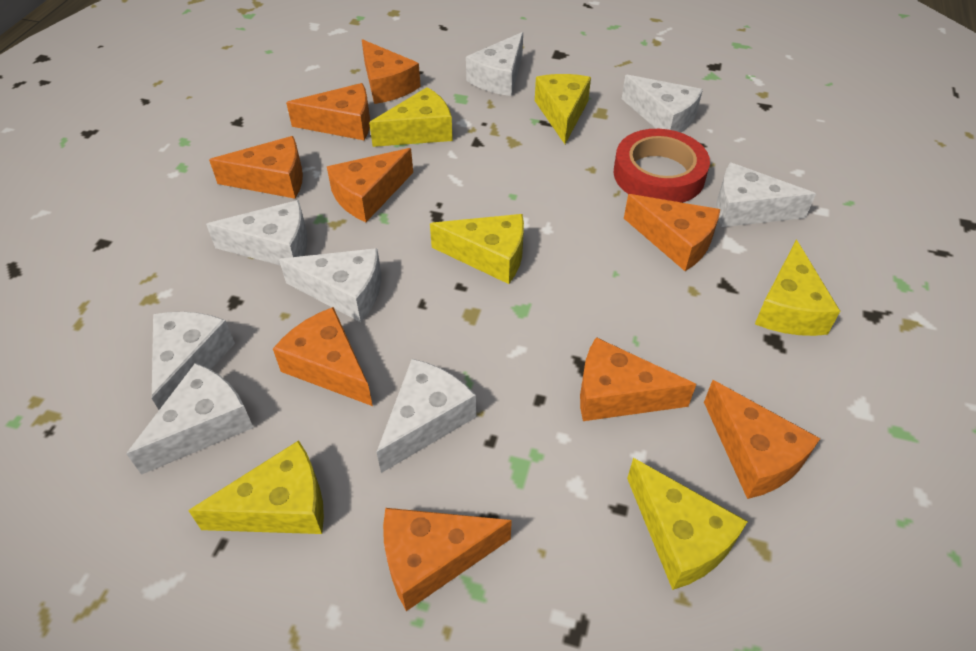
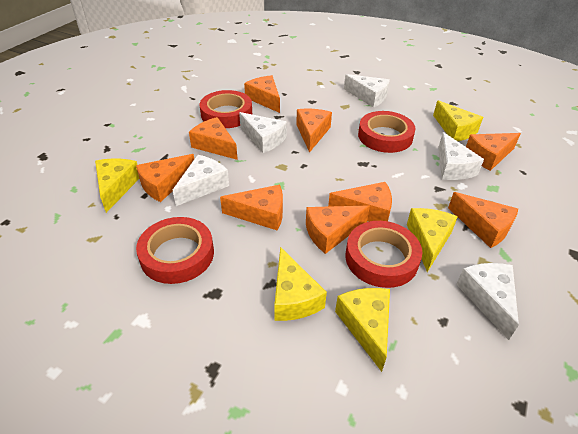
red tape: 1 -> 4
white cheese: 8 -> 5
yellow cheese: 6 -> 5

